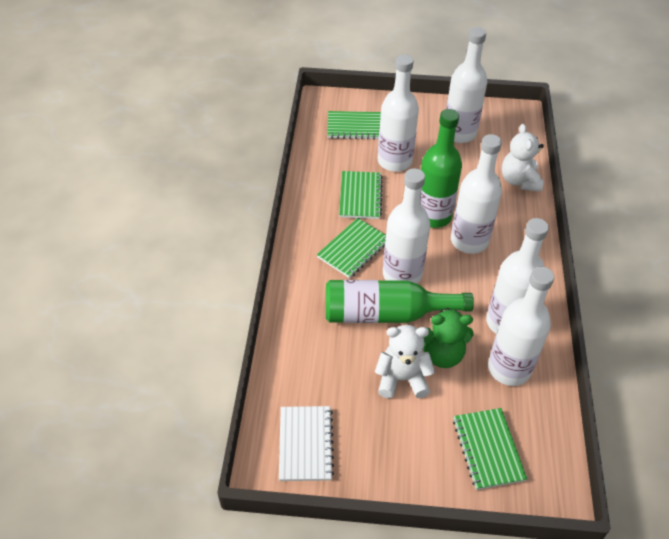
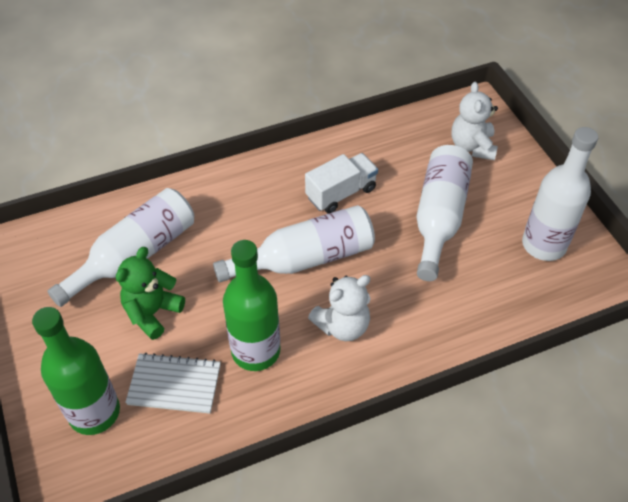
green notebook: 4 -> 0
white bottle: 6 -> 4
white truck: 0 -> 1

